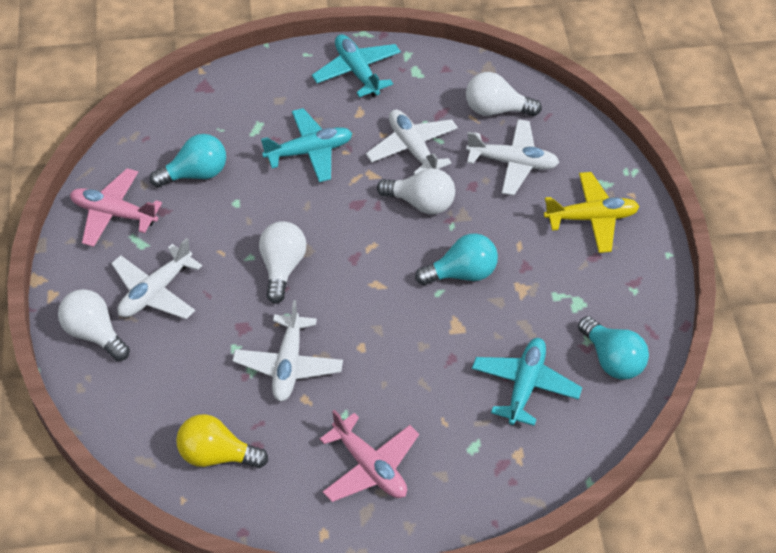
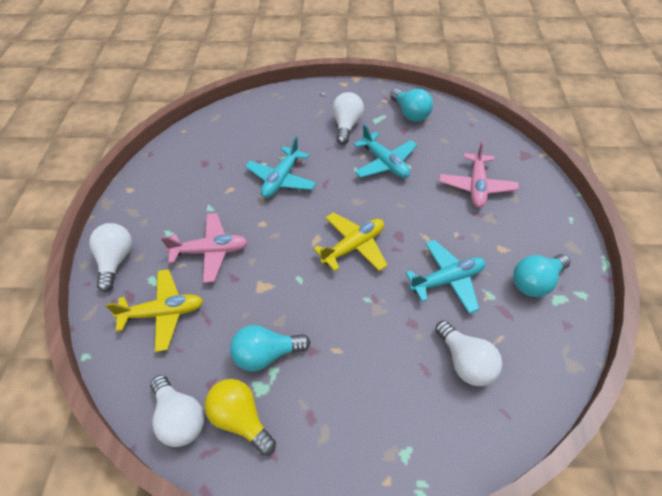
white plane: 4 -> 0
yellow plane: 1 -> 2

